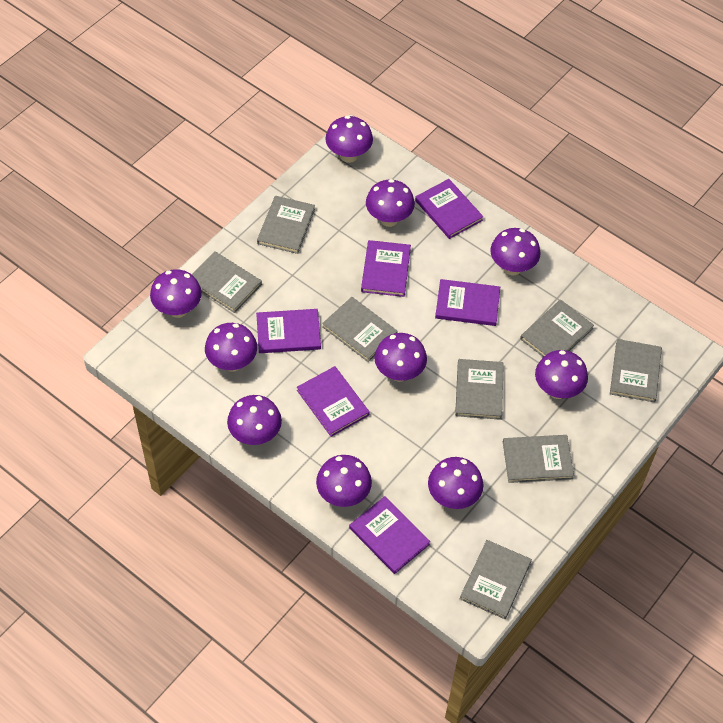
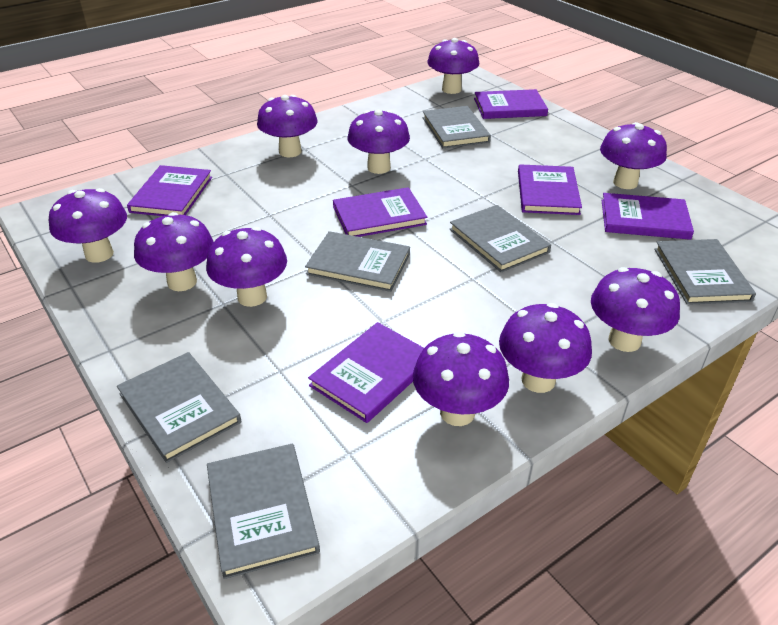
grey book: 8 -> 6

